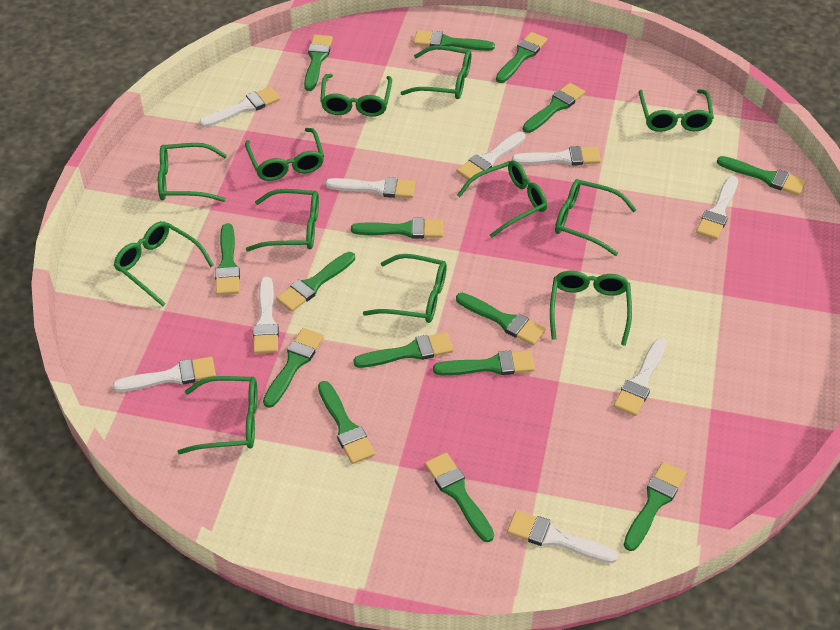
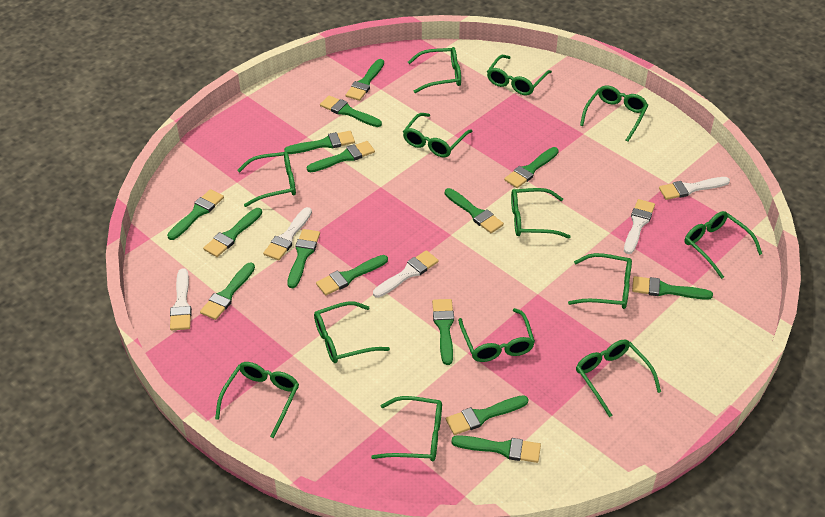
green glasses: 12 -> 13
white brush: 9 -> 5

